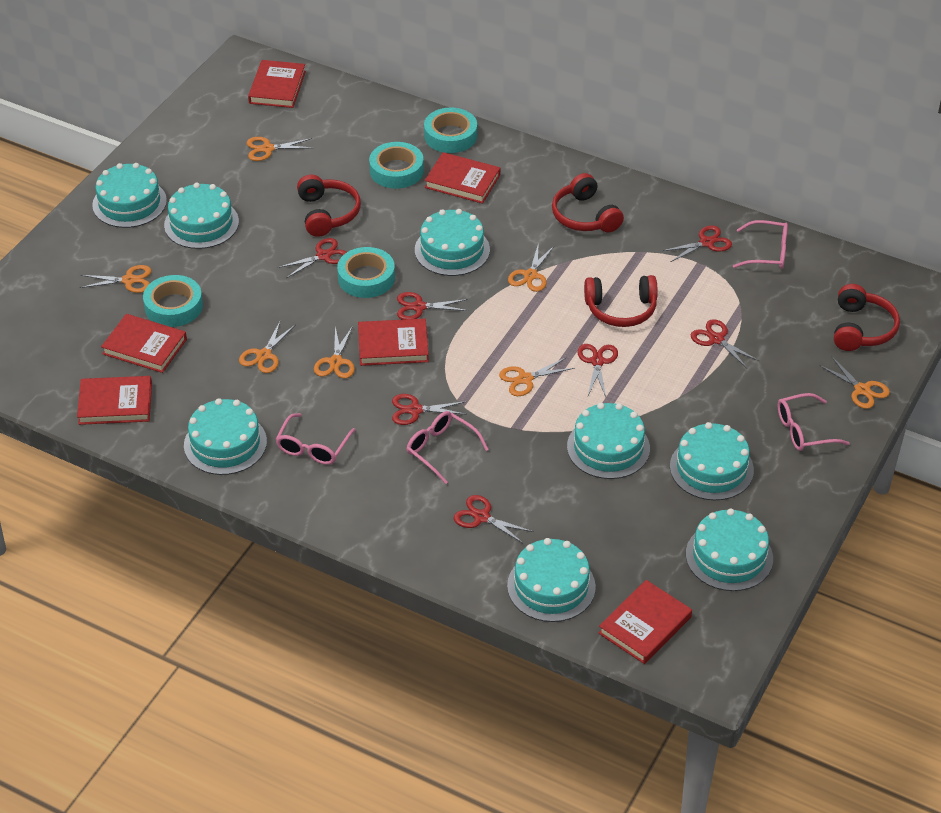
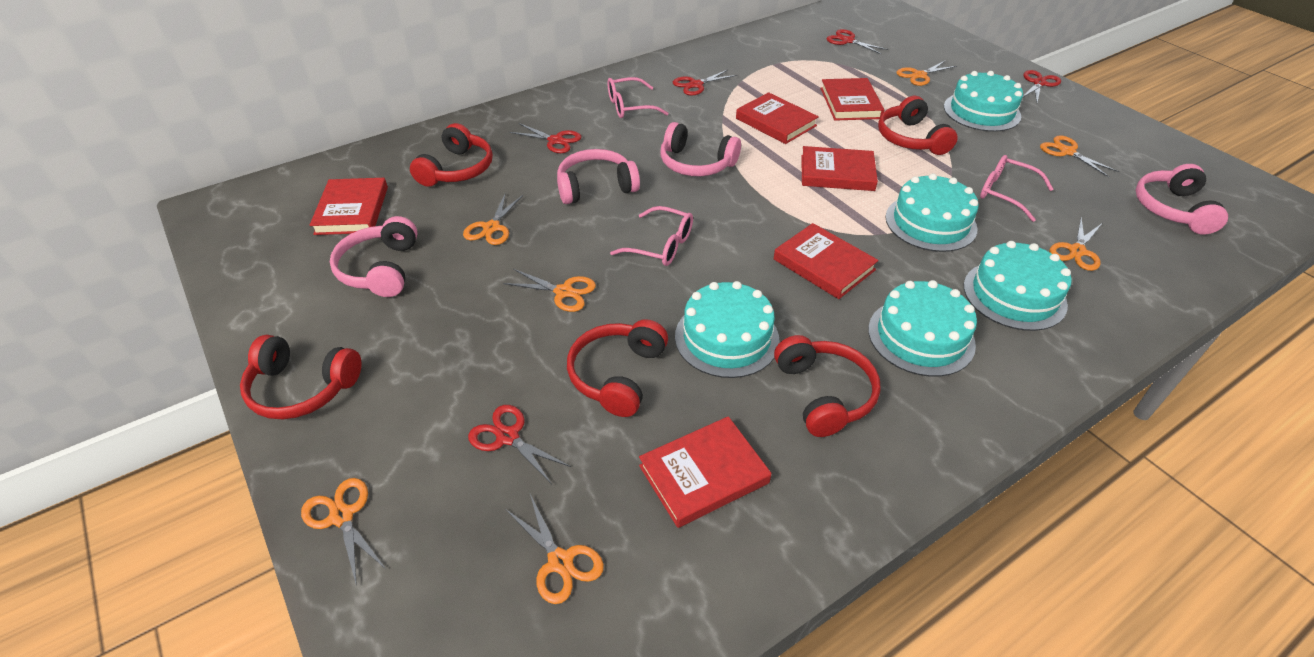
pink glasses: 4 -> 3
pink headphones: 0 -> 4
red headphones: 4 -> 5
red scissors: 7 -> 5
turquoise cake: 8 -> 5
turquoise tape: 4 -> 0

